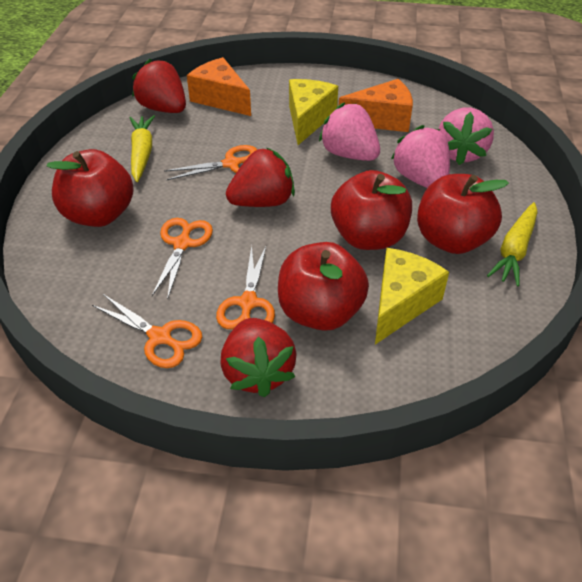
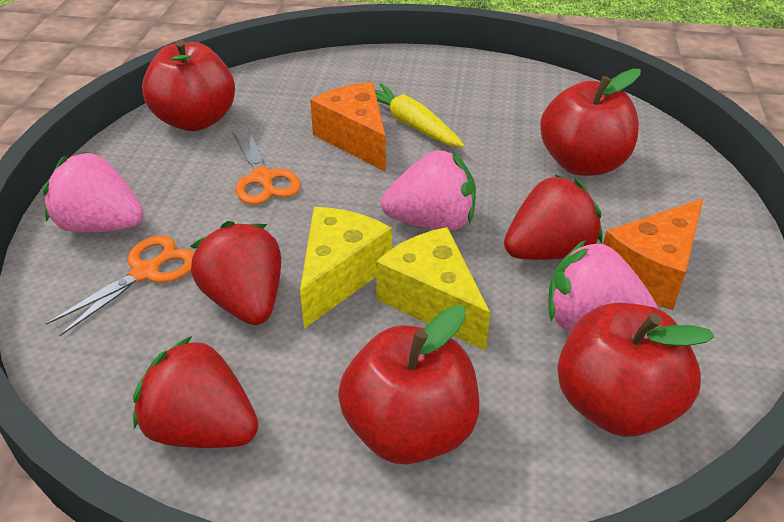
orange scissors: 4 -> 2
yellow carrot: 2 -> 1

